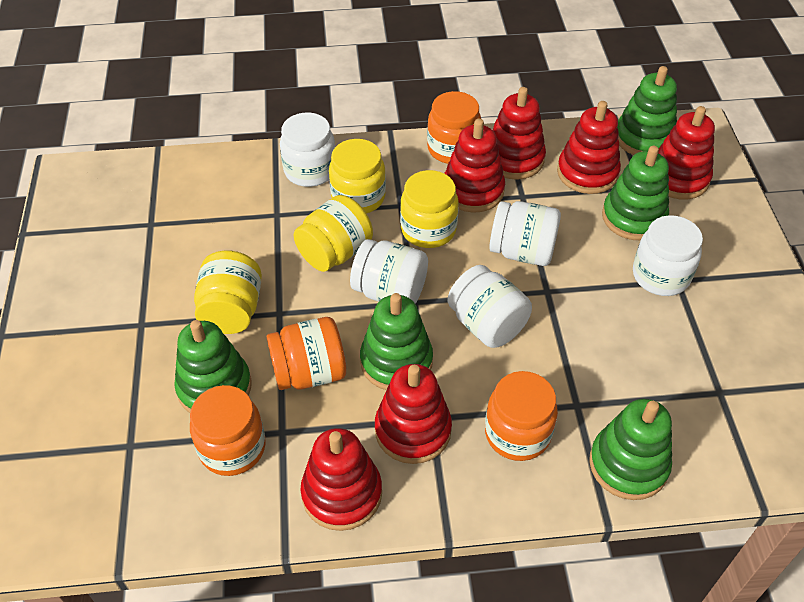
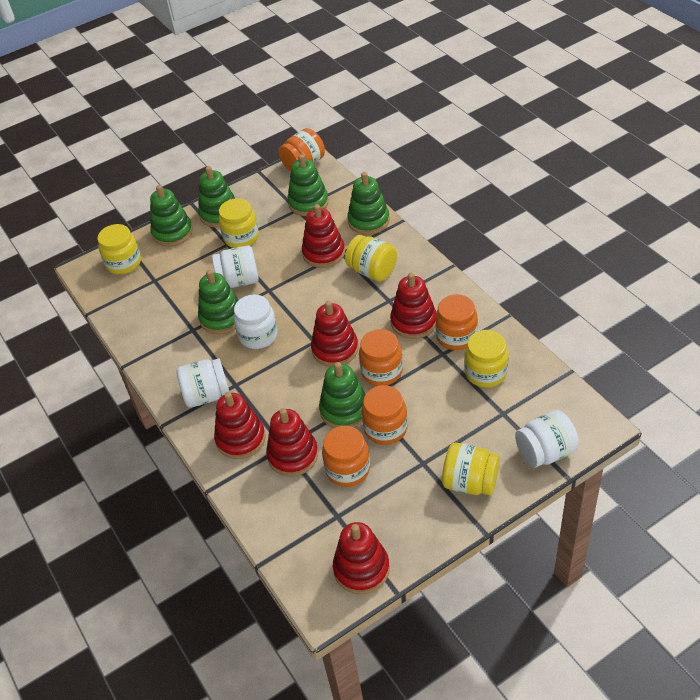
green stacking toy: 5 -> 6
orange jar: 4 -> 5
white jar: 5 -> 4
yellow jar: 4 -> 5

